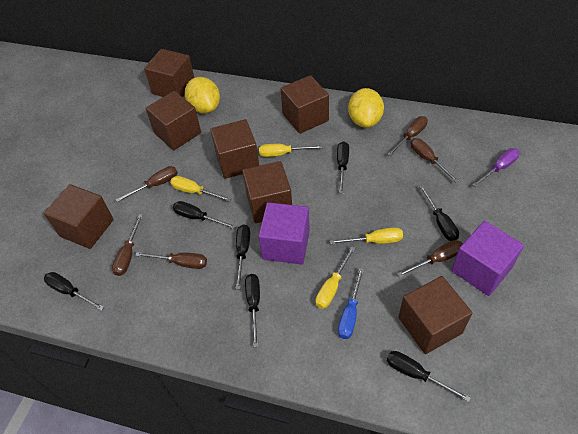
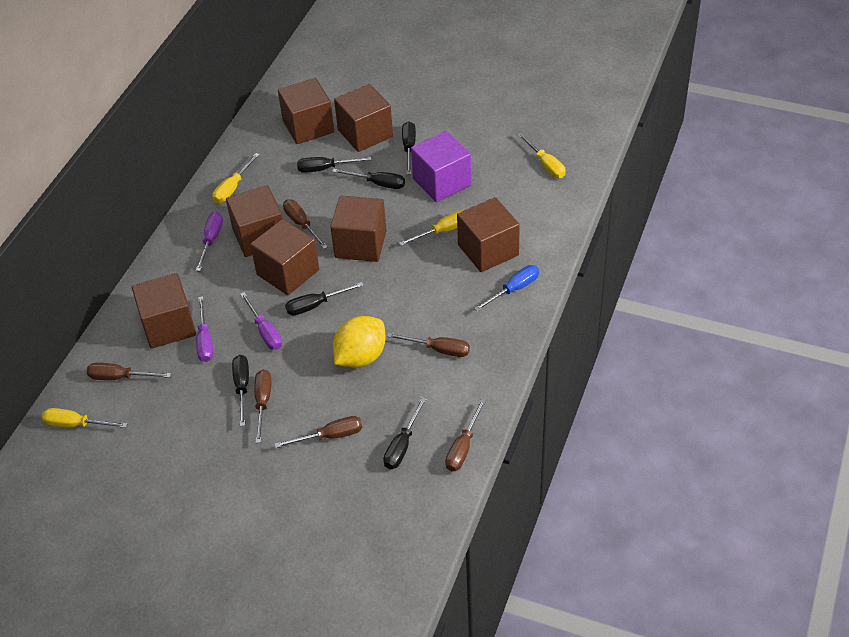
black screwdriver: 7 -> 6
purple cube: 2 -> 1
purple screwdriver: 1 -> 3
yellow lemon: 2 -> 1

